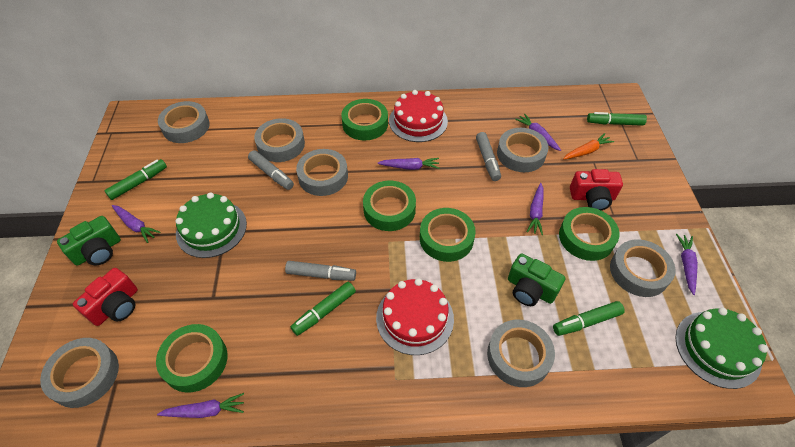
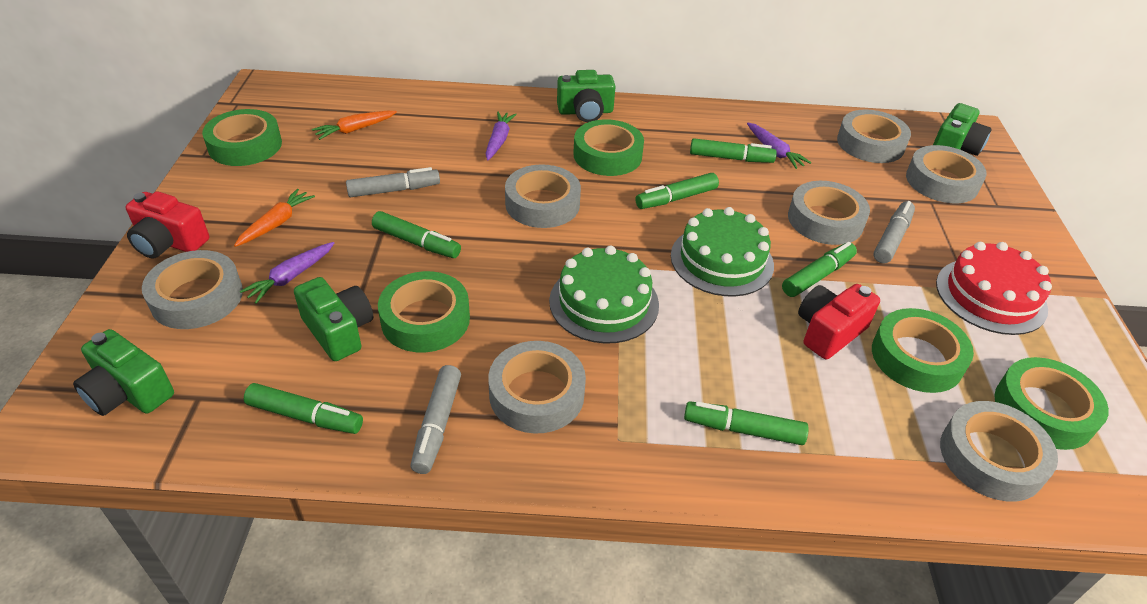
green camera: 2 -> 4
green marker: 4 -> 6
orange carrot: 1 -> 2
purple carrot: 6 -> 3
red cake: 2 -> 1

